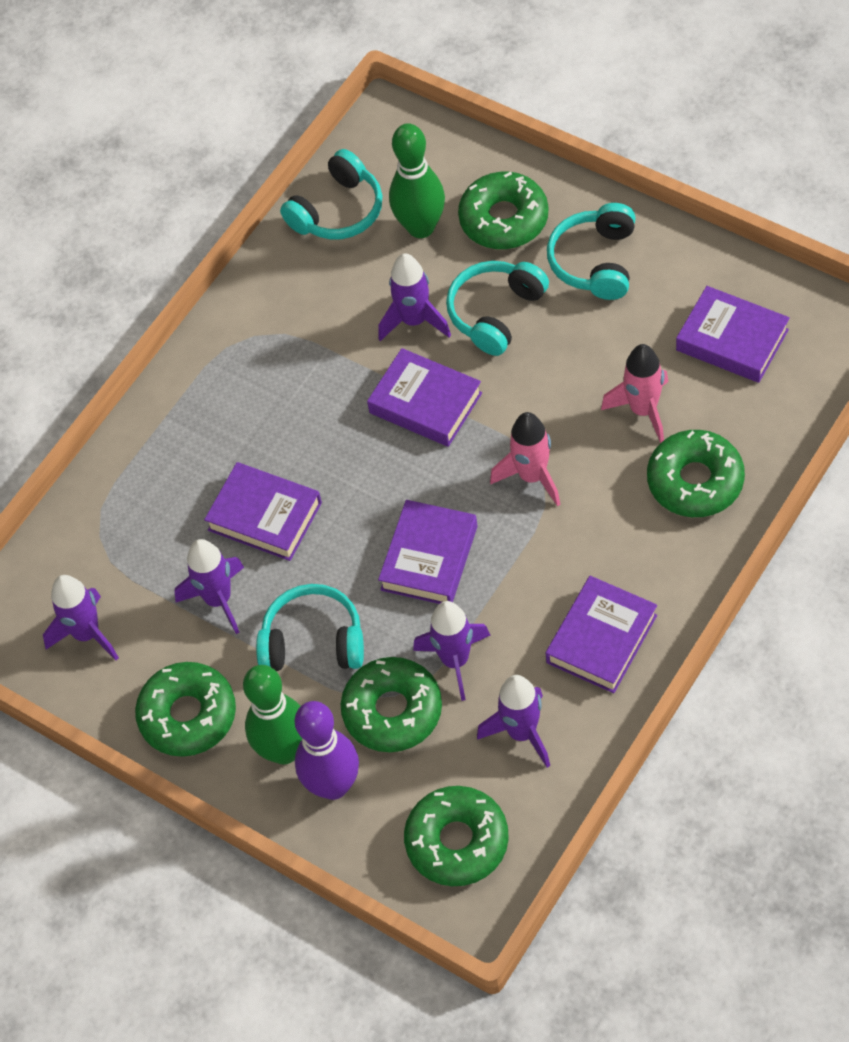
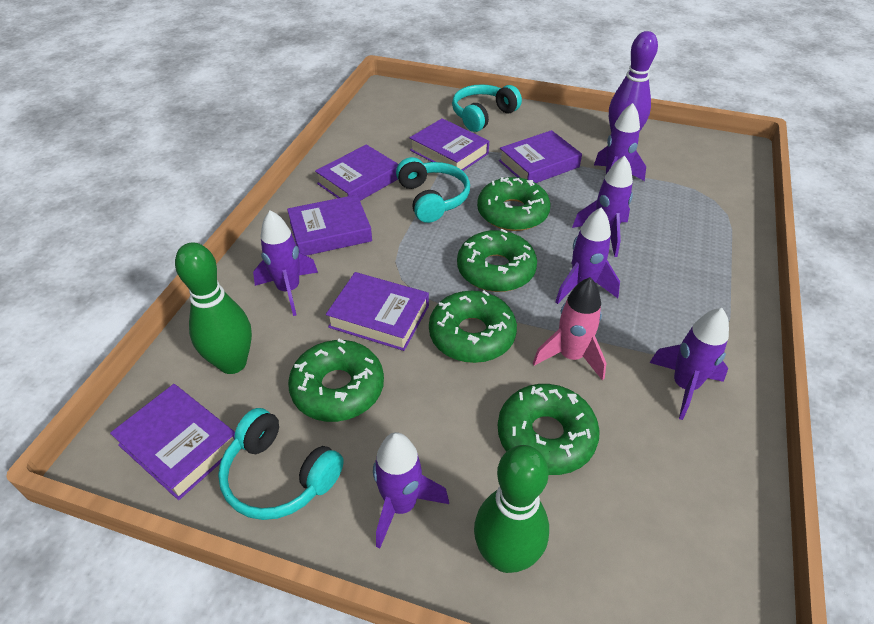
pink rocket: 2 -> 1
purple book: 5 -> 6
purple rocket: 5 -> 6
turquoise headphones: 4 -> 3

